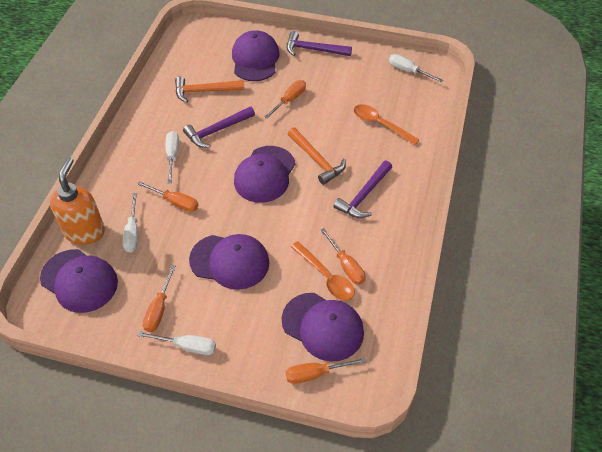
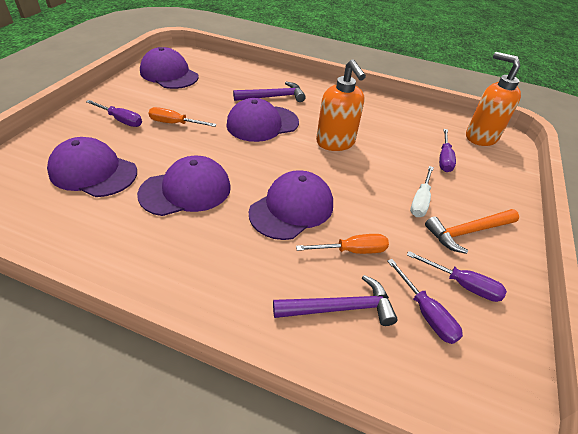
orange hammer: 2 -> 1
orange screwdriver: 5 -> 2
orange soap dispenser: 1 -> 2
orange spoon: 2 -> 0
purple hammer: 3 -> 2
purple screwdriver: 0 -> 4
white screwdriver: 4 -> 1

